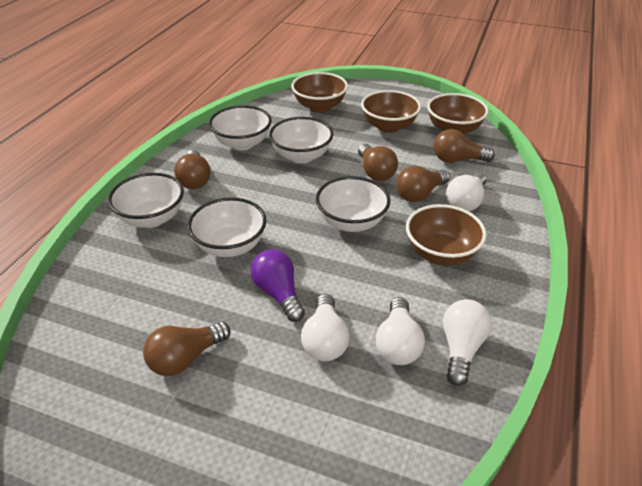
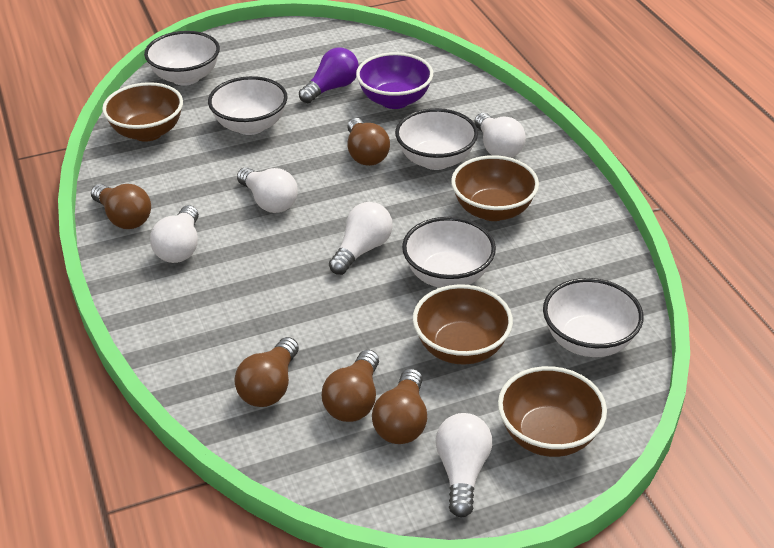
purple bowl: 0 -> 1
white light bulb: 4 -> 5

